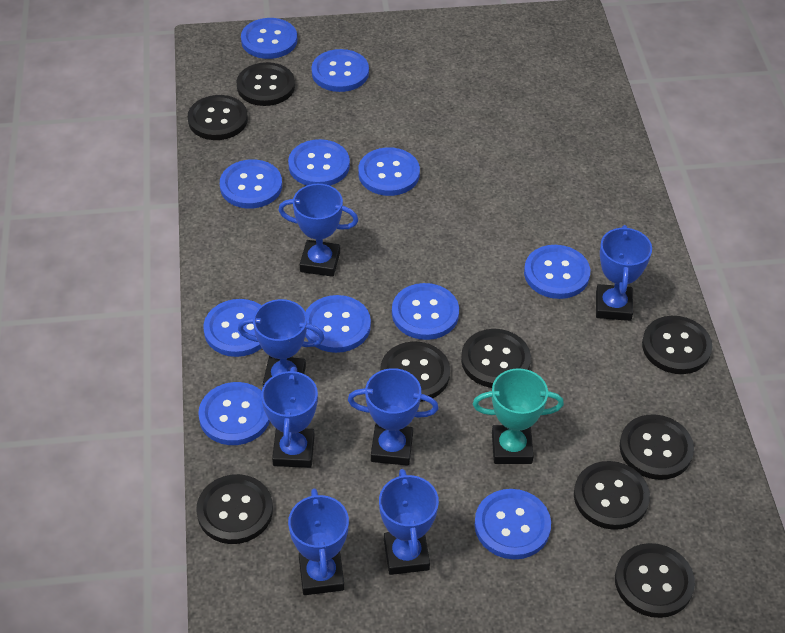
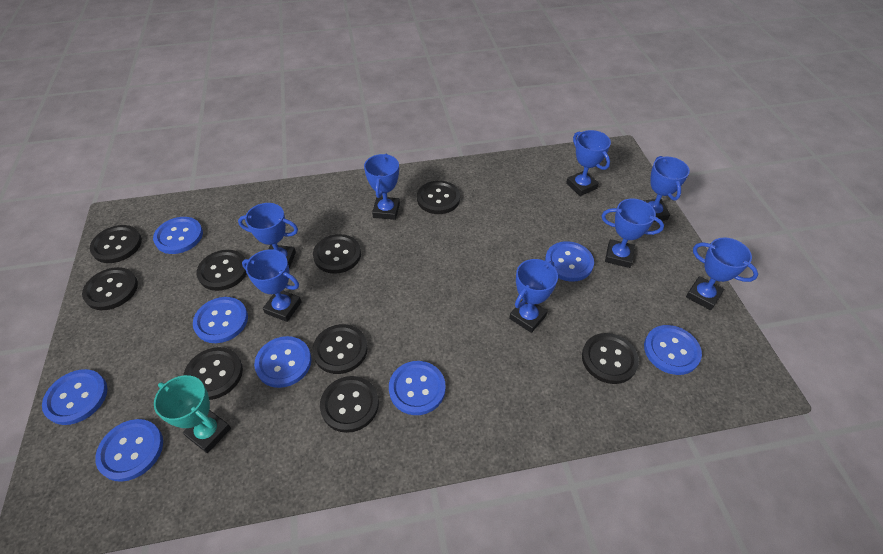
blue button: 11 -> 8
blue trophy: 7 -> 8

